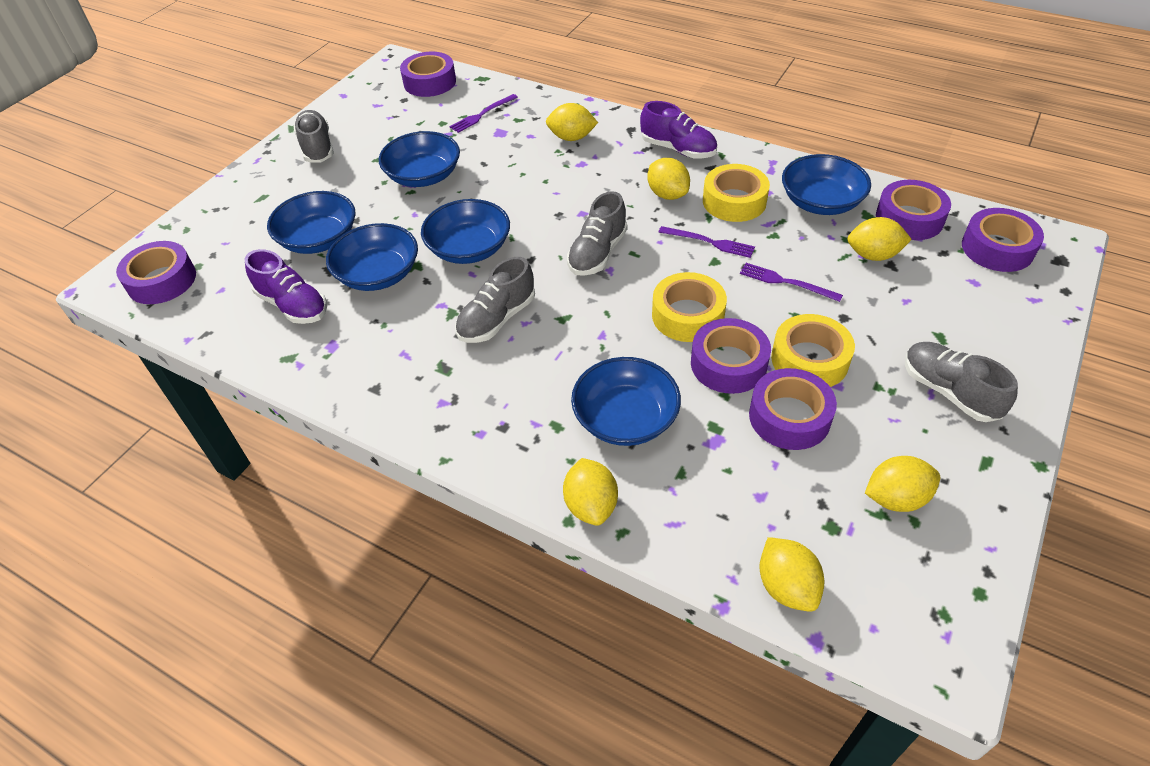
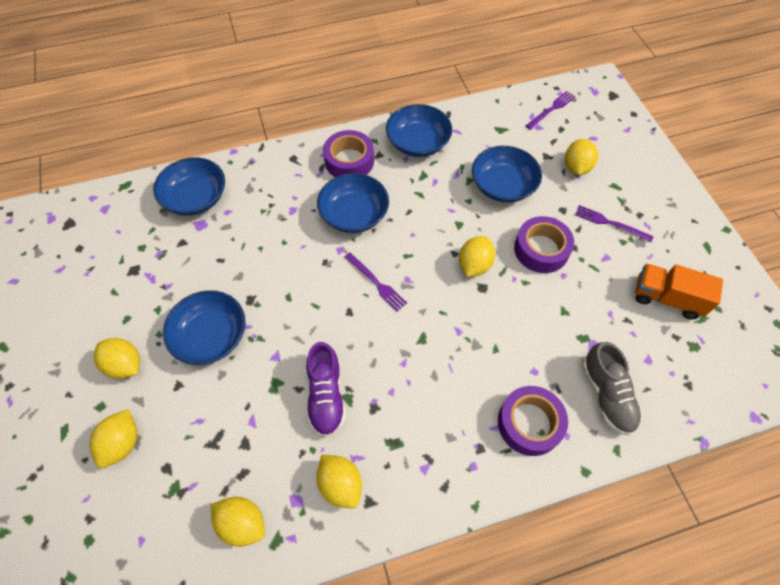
blue bowl: 6 -> 5
grey shoe: 4 -> 1
orange truck: 0 -> 1
purple shoe: 2 -> 1
purple tape: 6 -> 3
yellow tape: 3 -> 0

